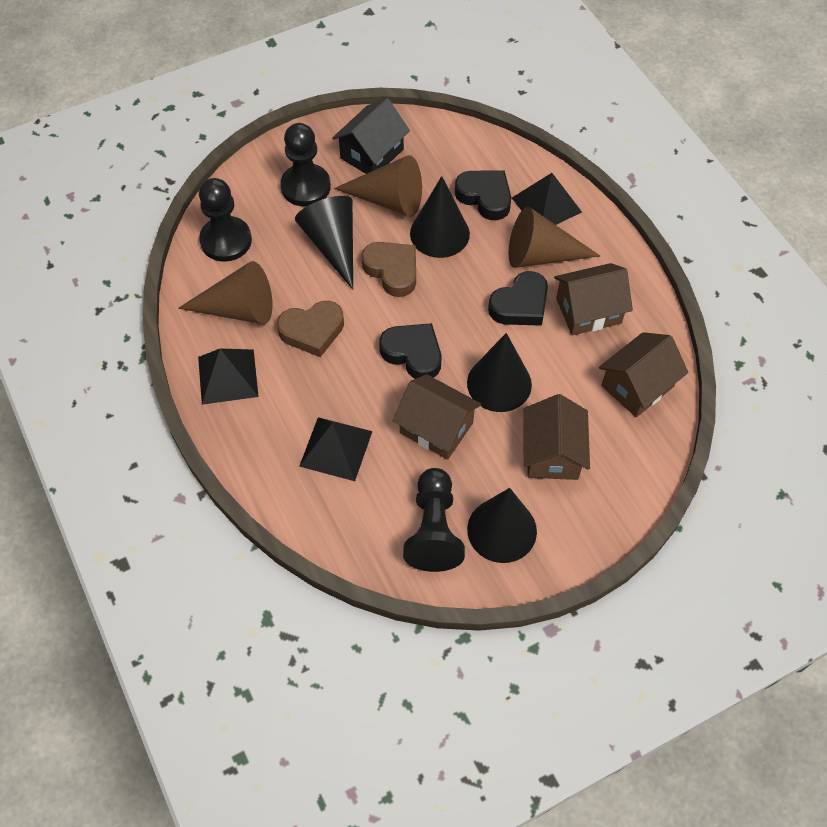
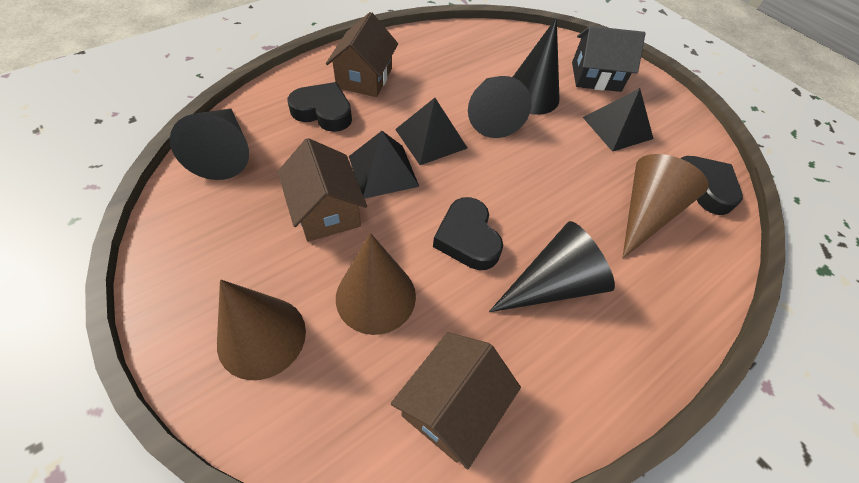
black pawn: 3 -> 0
brown heart: 2 -> 0
brown house: 4 -> 3

